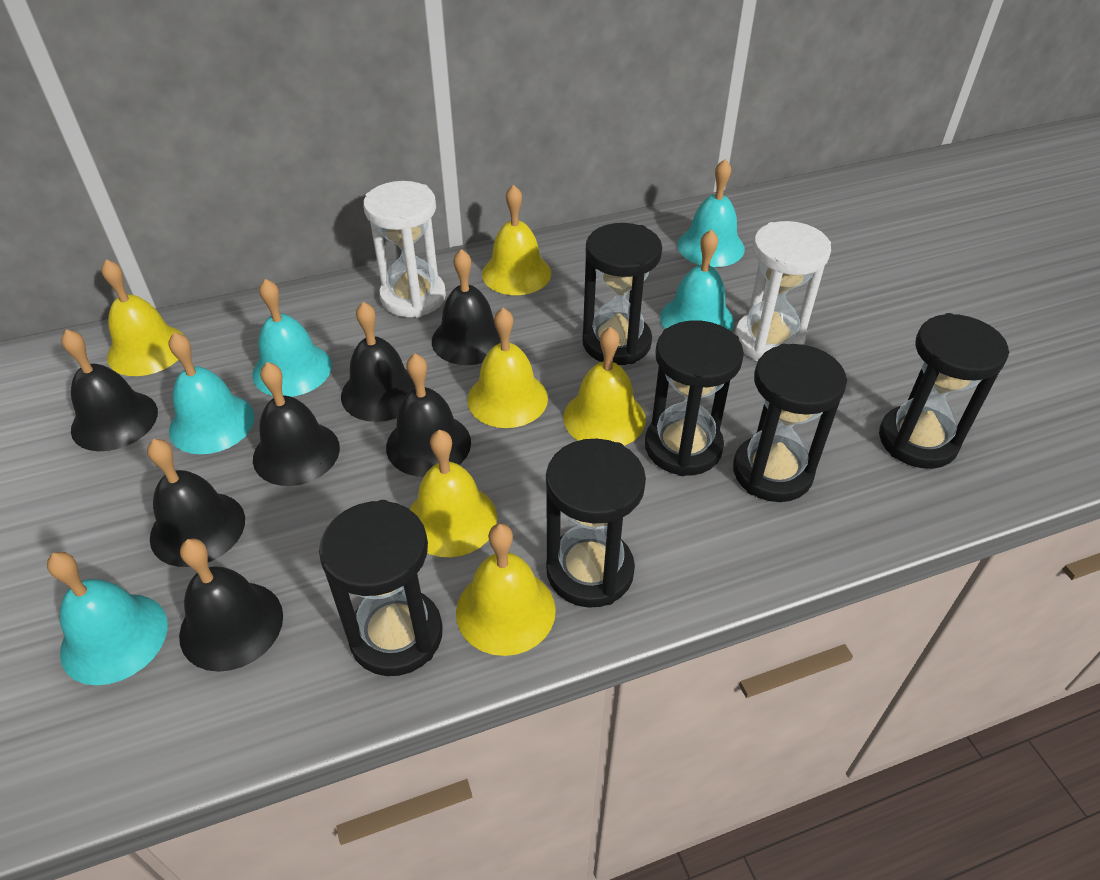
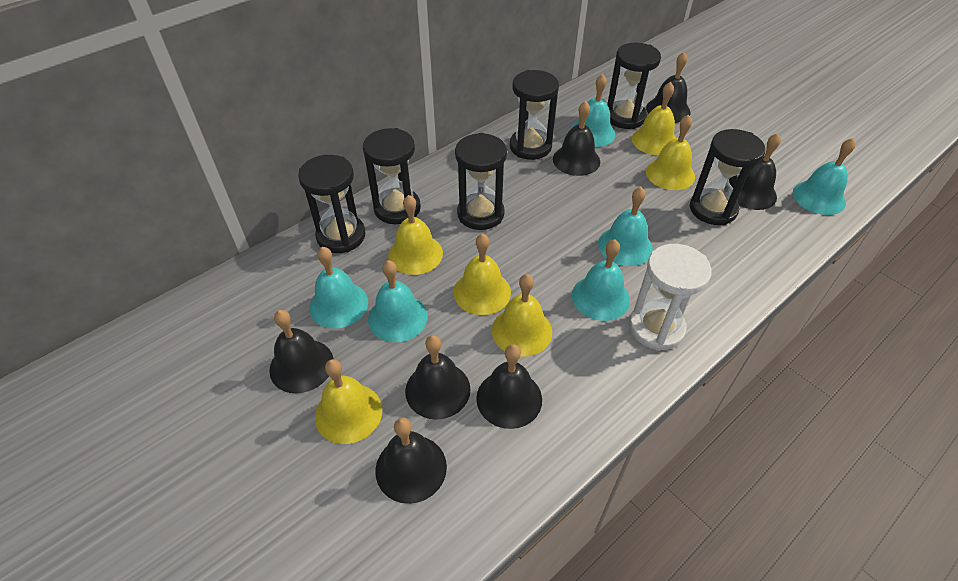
turquoise bell: 5 -> 6
white hourglass: 2 -> 1

